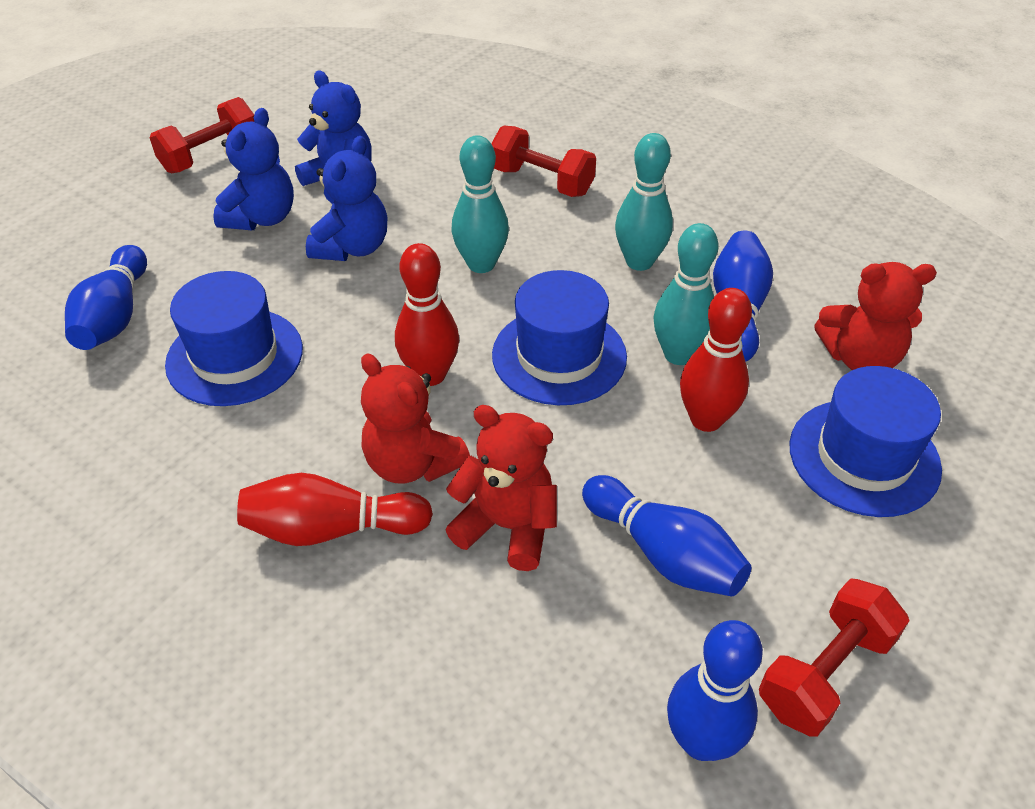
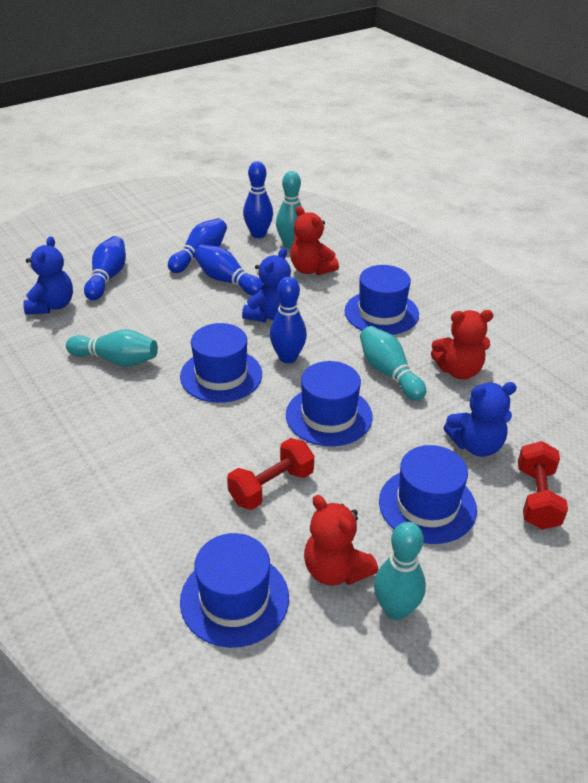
blue bowling pin: 4 -> 5
blue hat: 3 -> 5
red bowling pin: 3 -> 0
red dumbbell: 3 -> 2
turquoise bowling pin: 3 -> 4

